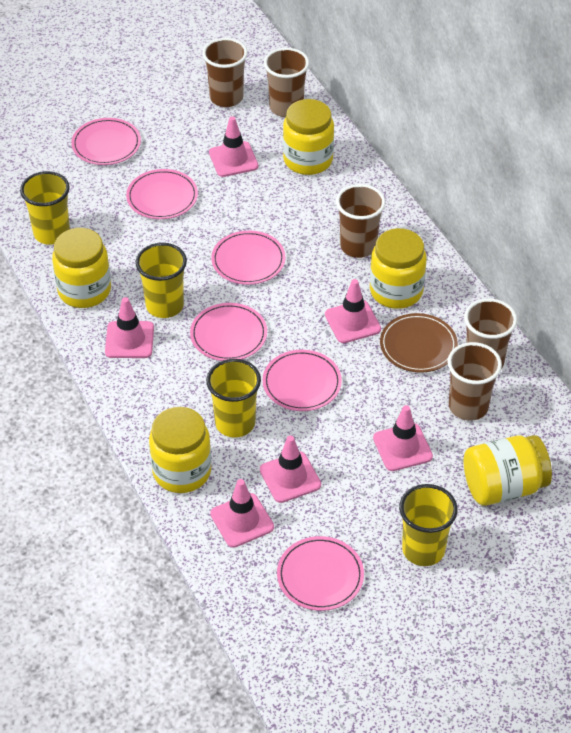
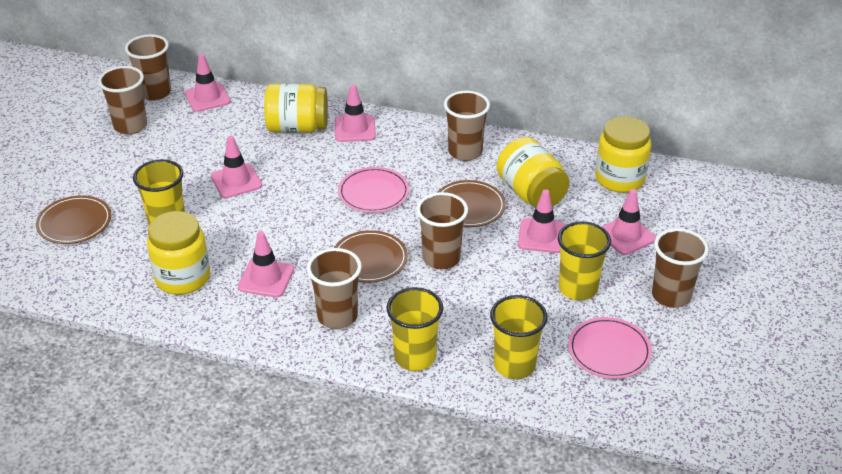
brown cup: 5 -> 6
brown plate: 1 -> 3
pink plate: 6 -> 2
yellow jar: 5 -> 4

